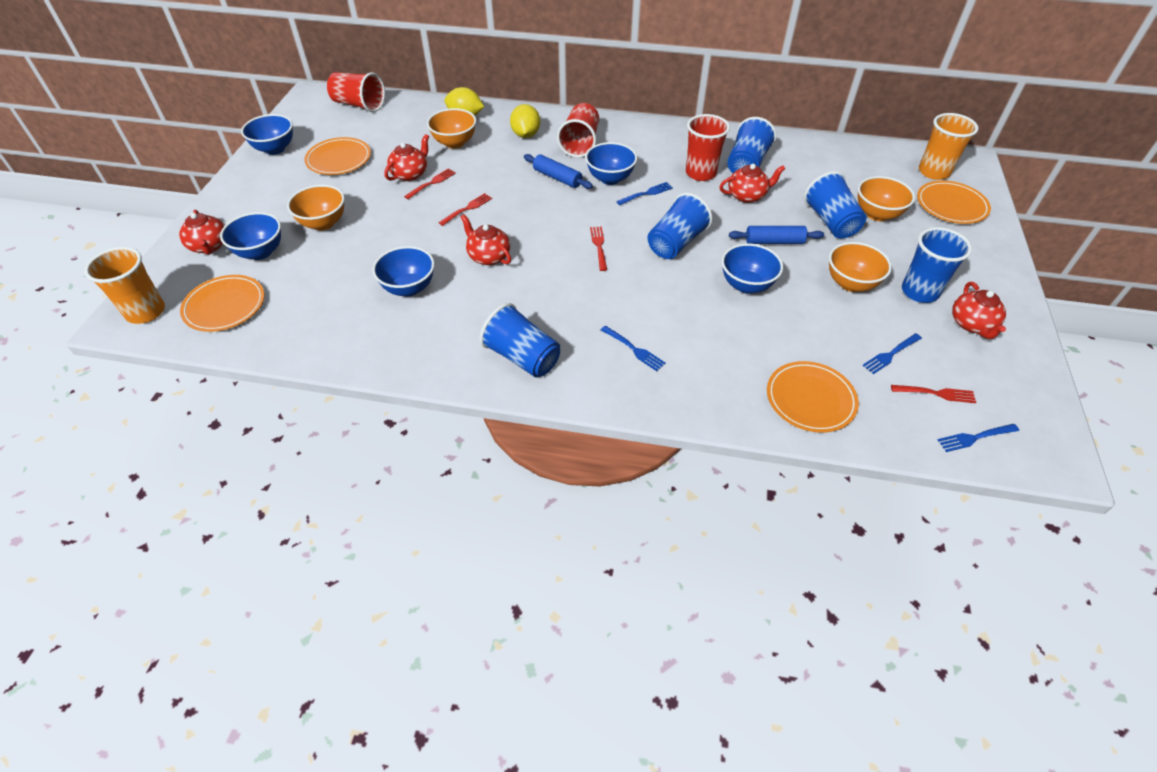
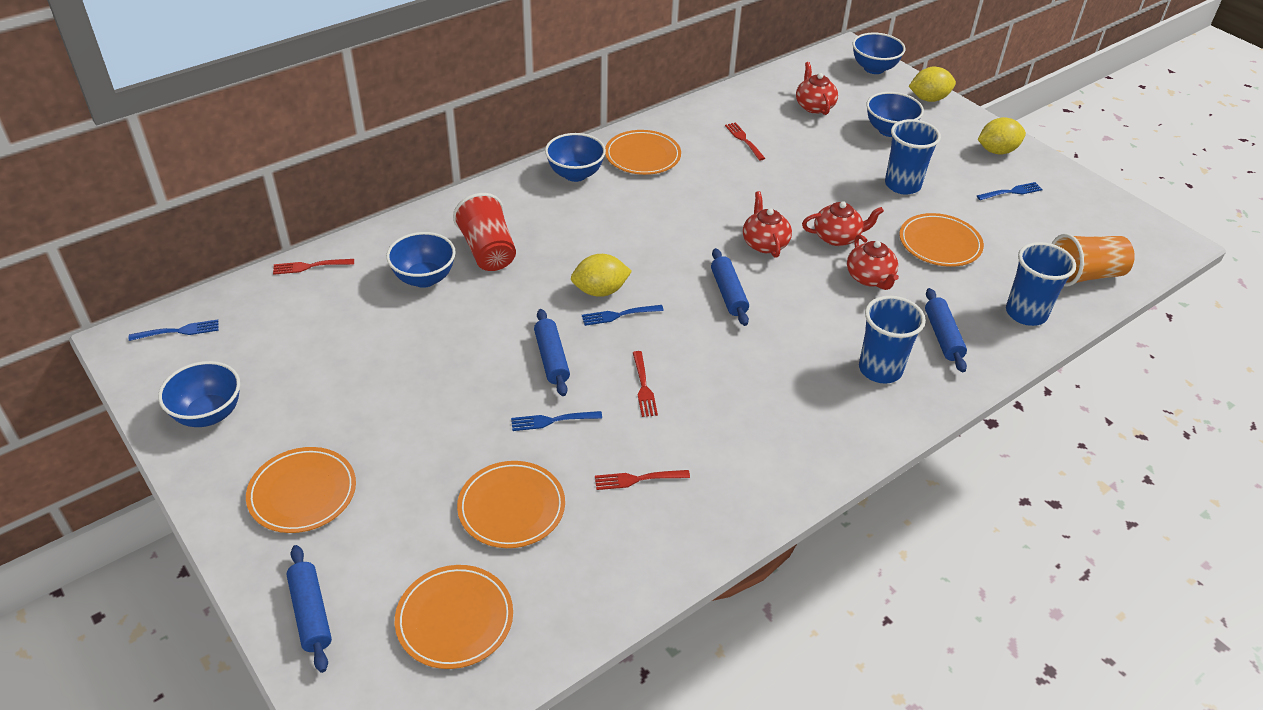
blue cup: 5 -> 3
blue rolling pin: 2 -> 4
orange bowl: 4 -> 0
orange cup: 2 -> 1
orange plate: 4 -> 5
red cup: 3 -> 1
red teapot: 5 -> 4
yellow lemon: 2 -> 3

